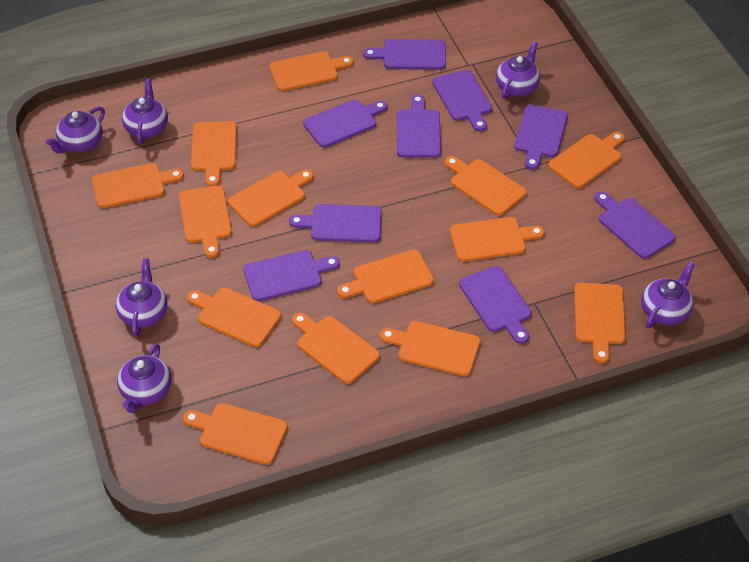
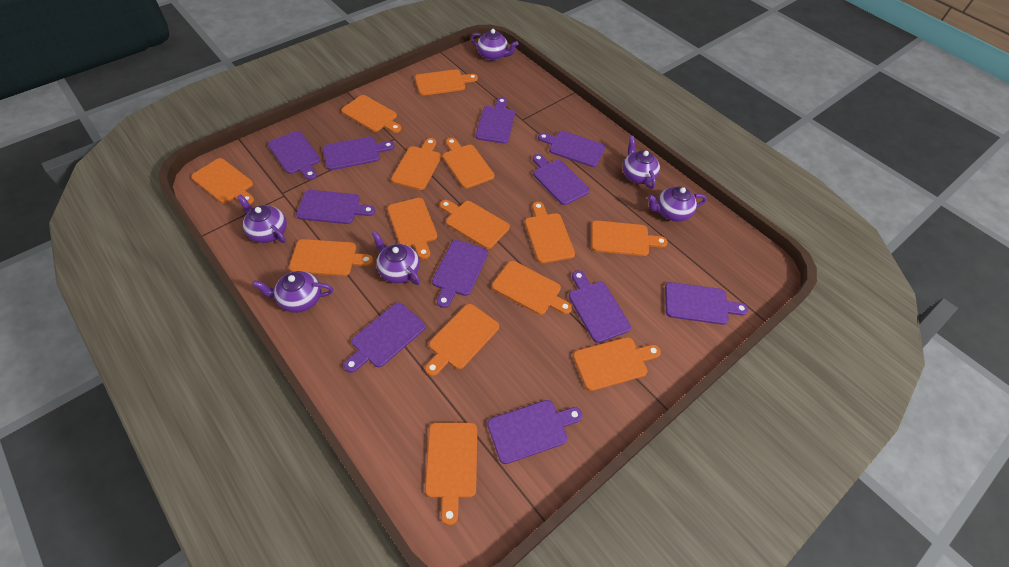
purple cutting board: 9 -> 11

